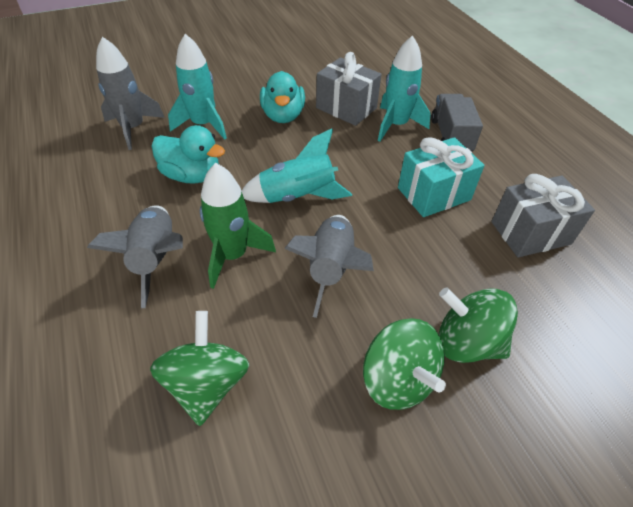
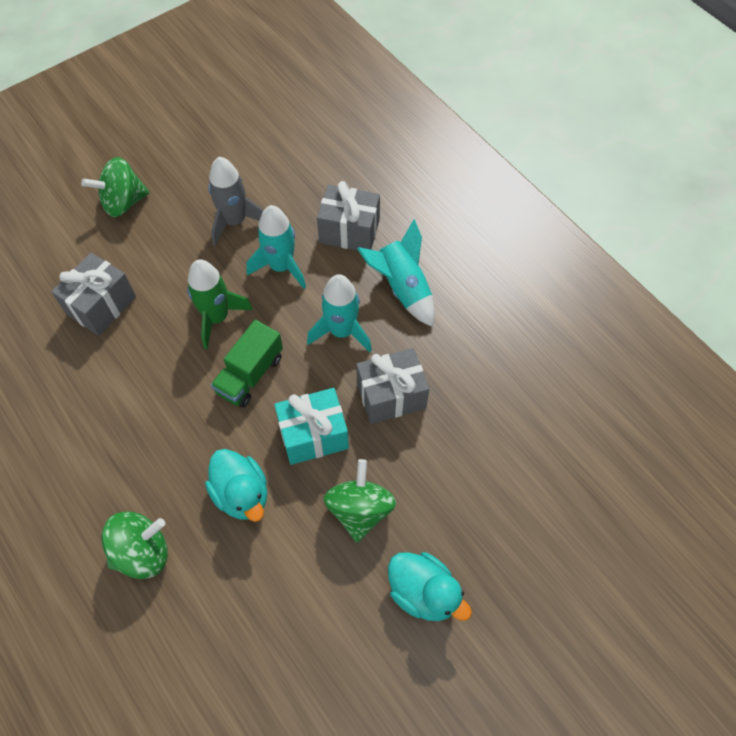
green truck: 0 -> 1
grey gift: 2 -> 3
grey rocket: 3 -> 1
grey truck: 1 -> 0

